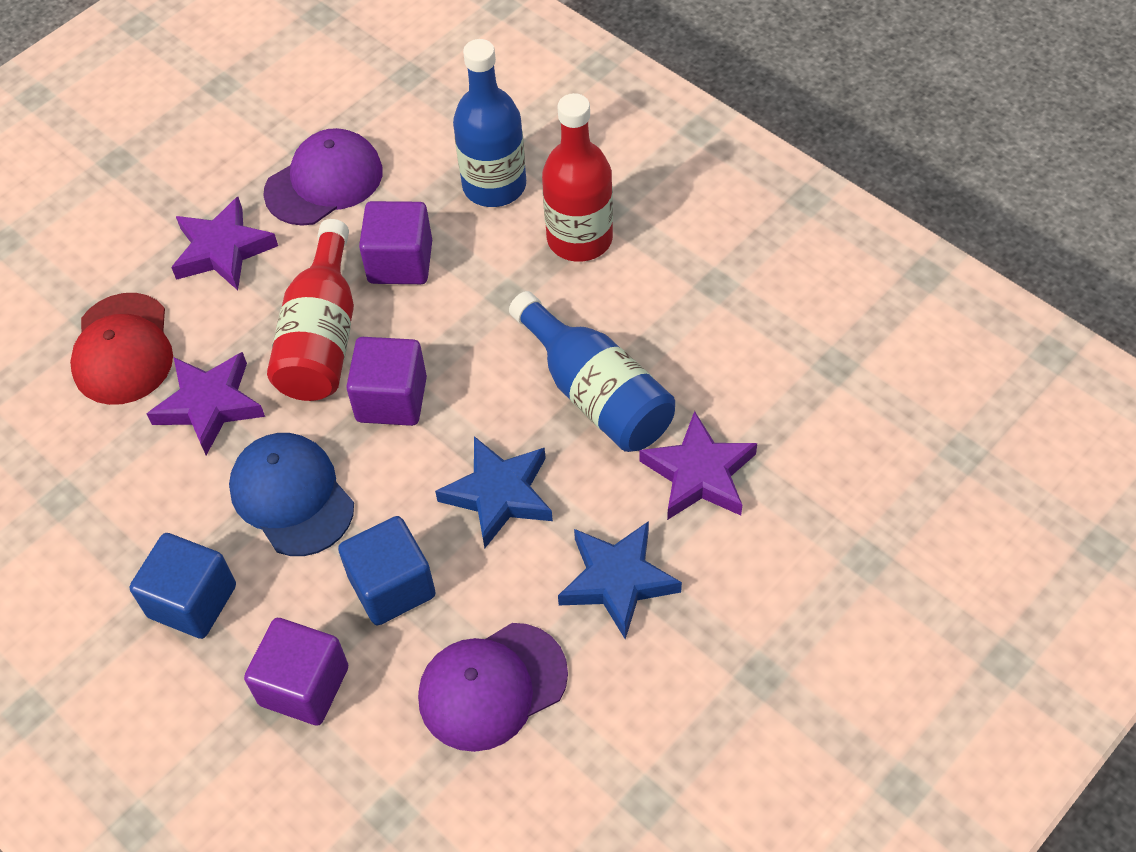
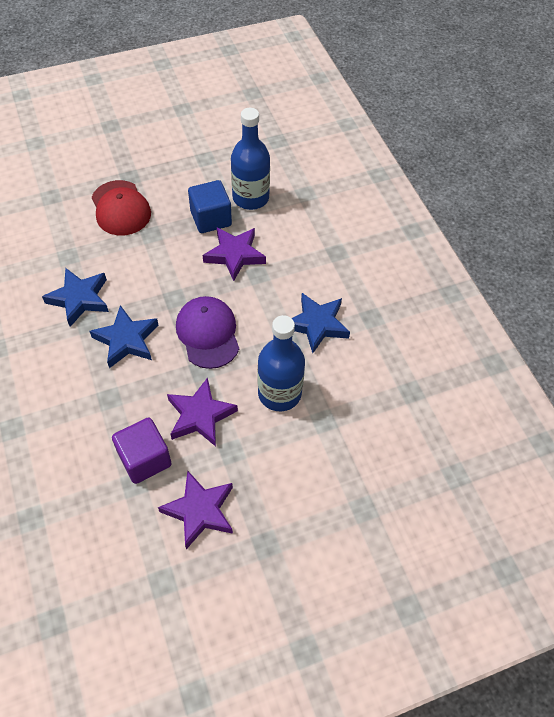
blue cap: 1 -> 0
blue cube: 2 -> 1
blue star: 2 -> 3
purple cap: 2 -> 1
purple cube: 3 -> 1
red bottle: 2 -> 0

